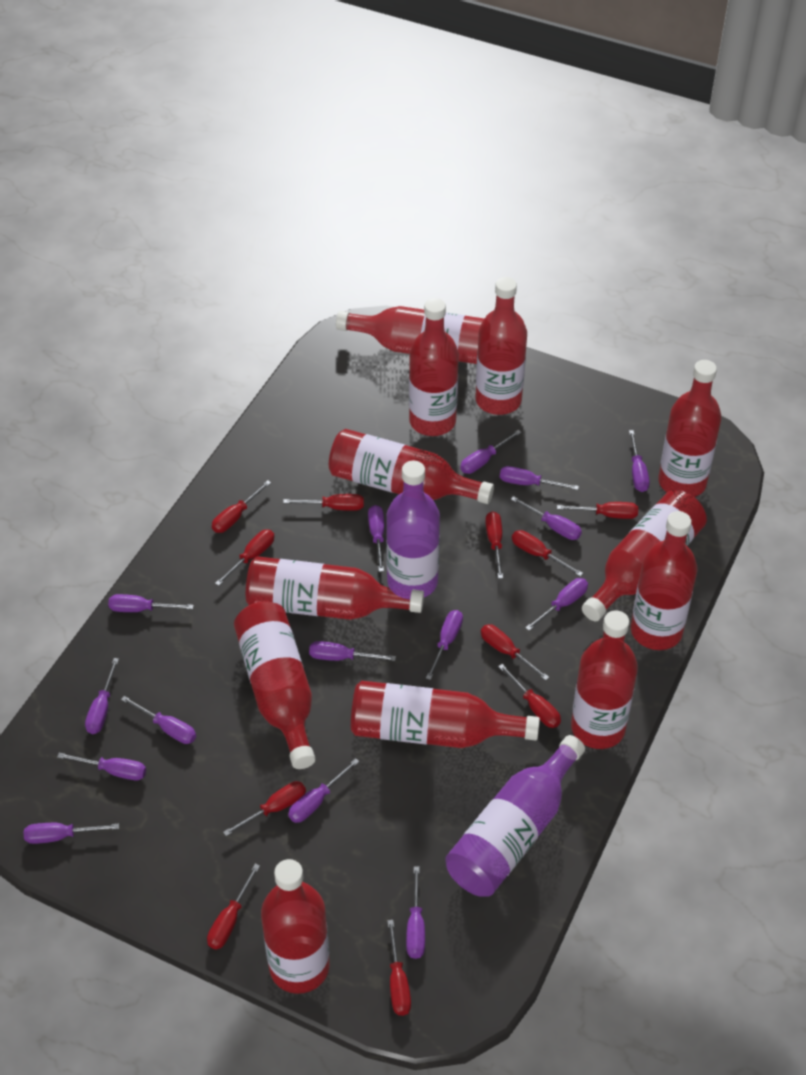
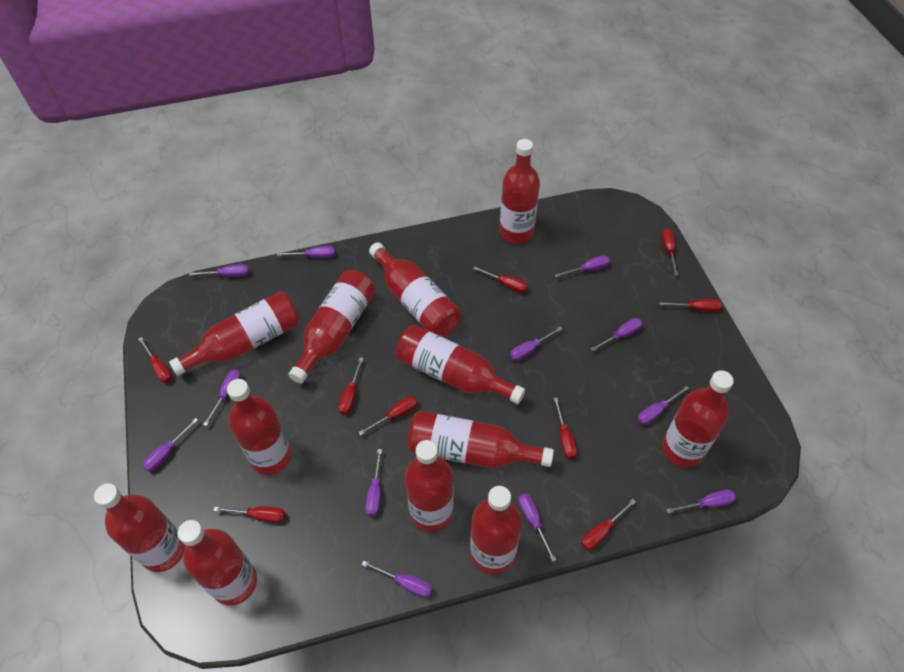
purple bottle: 2 -> 0
purple screwdriver: 15 -> 12
red screwdriver: 11 -> 9

